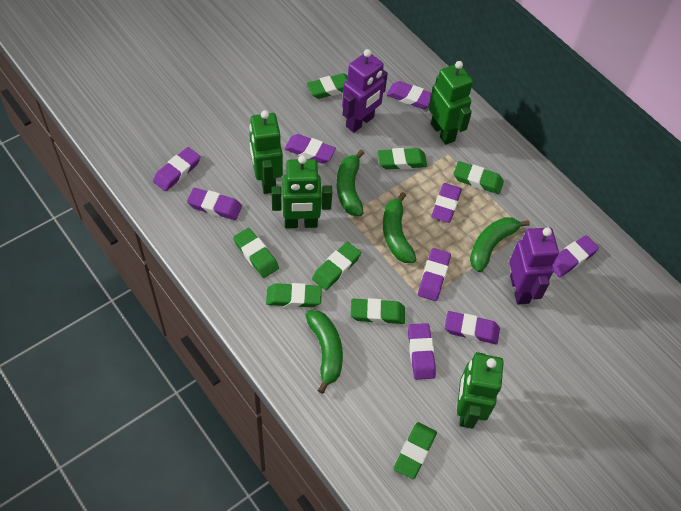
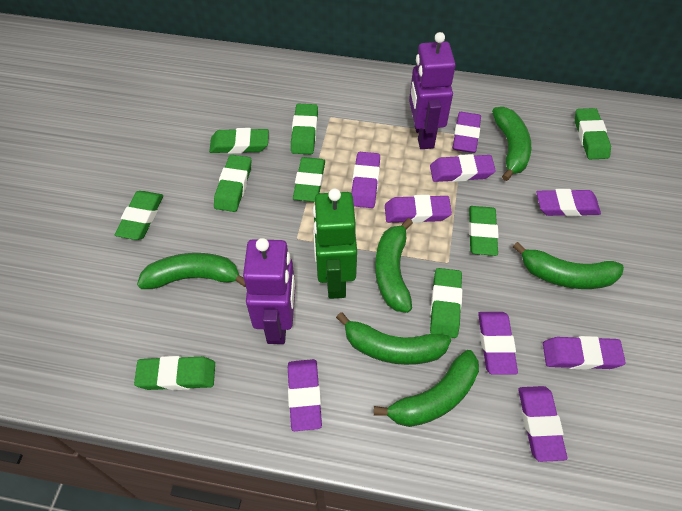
green banana: 4 -> 6
green eraser: 8 -> 9
green robot: 4 -> 1

